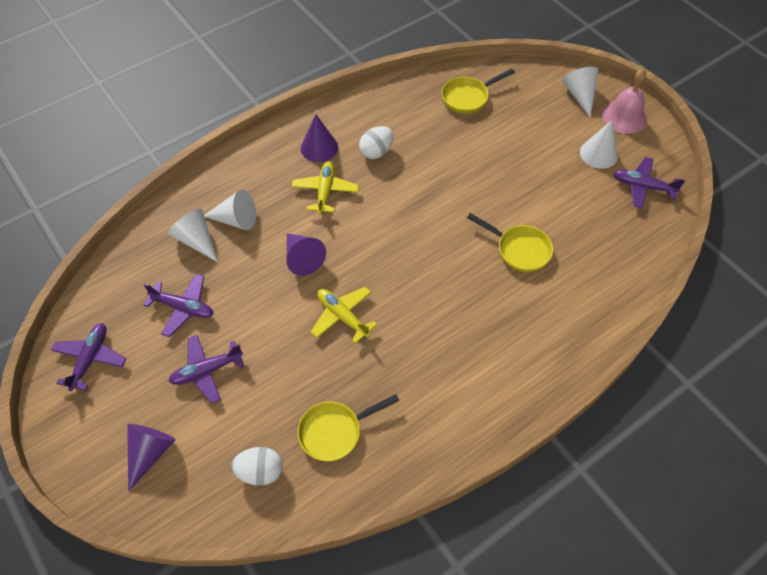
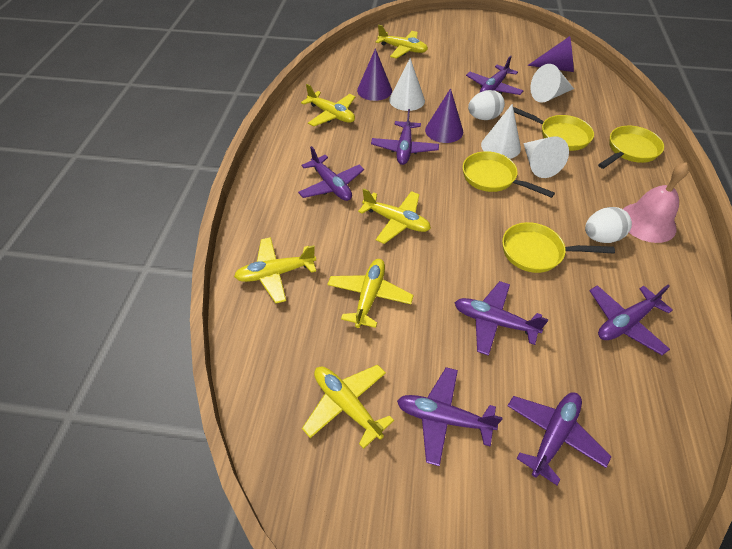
purple plane: 4 -> 7
yellow pan: 3 -> 4
yellow plane: 2 -> 6

